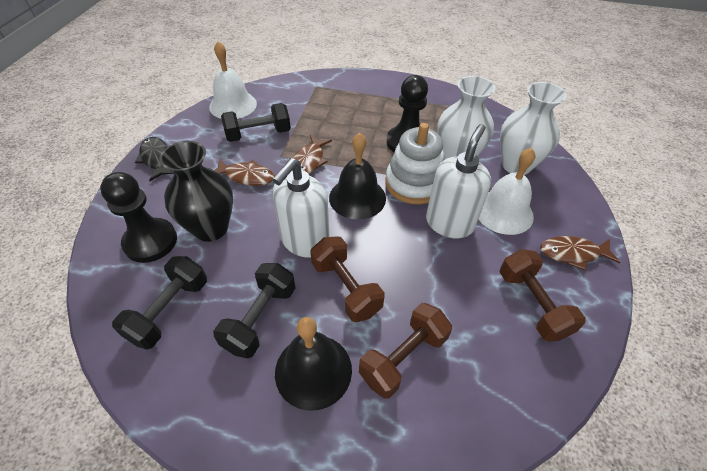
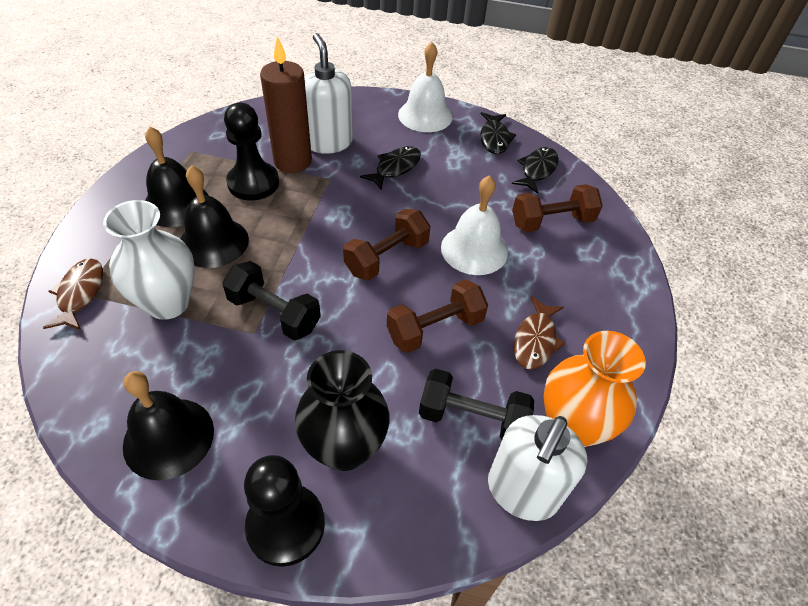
black bell: 2 -> 3
black dumbbell: 3 -> 2
black fish: 1 -> 3
brown candle: 0 -> 1
brown fish: 3 -> 2
orange vase: 0 -> 1
white stacking toy: 1 -> 0
white vase: 2 -> 1

